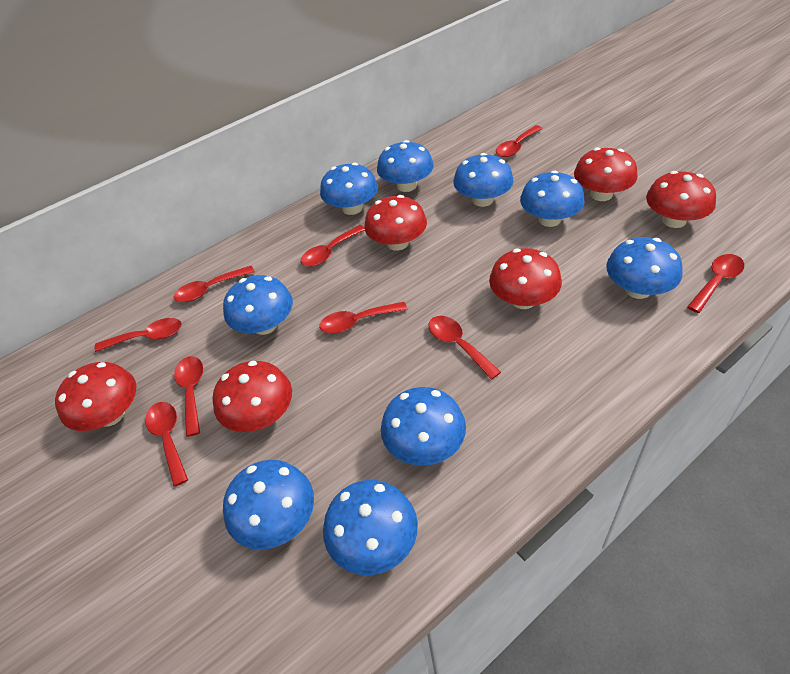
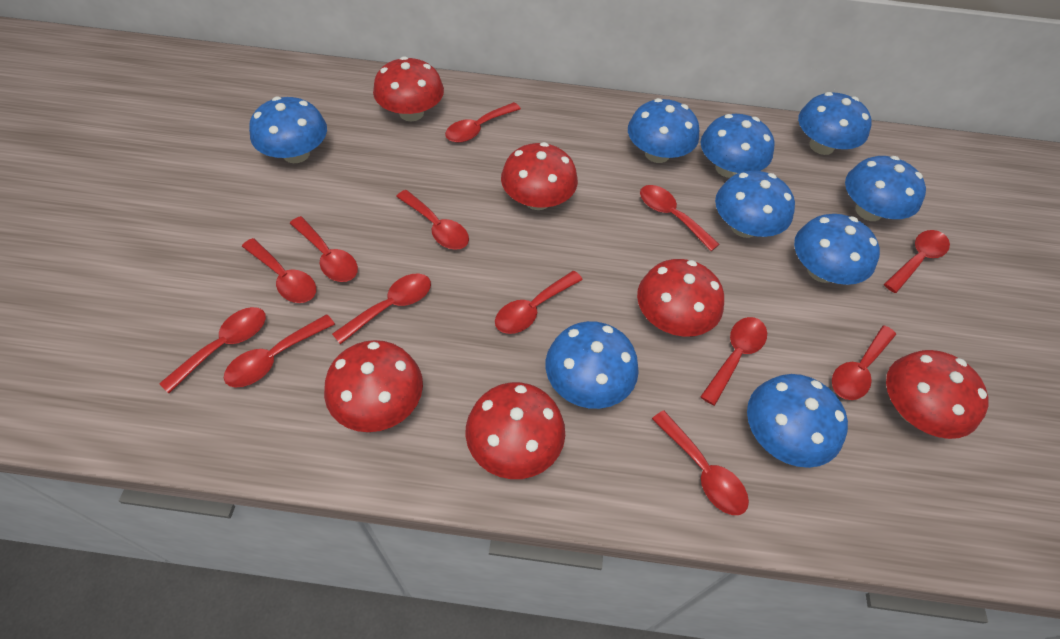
red spoon: 9 -> 13

